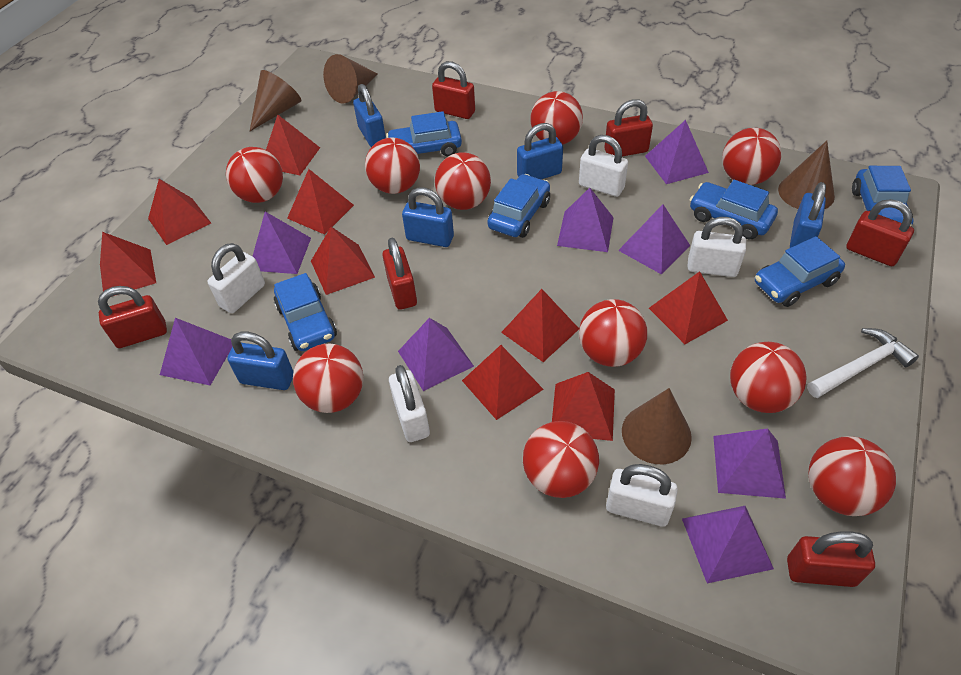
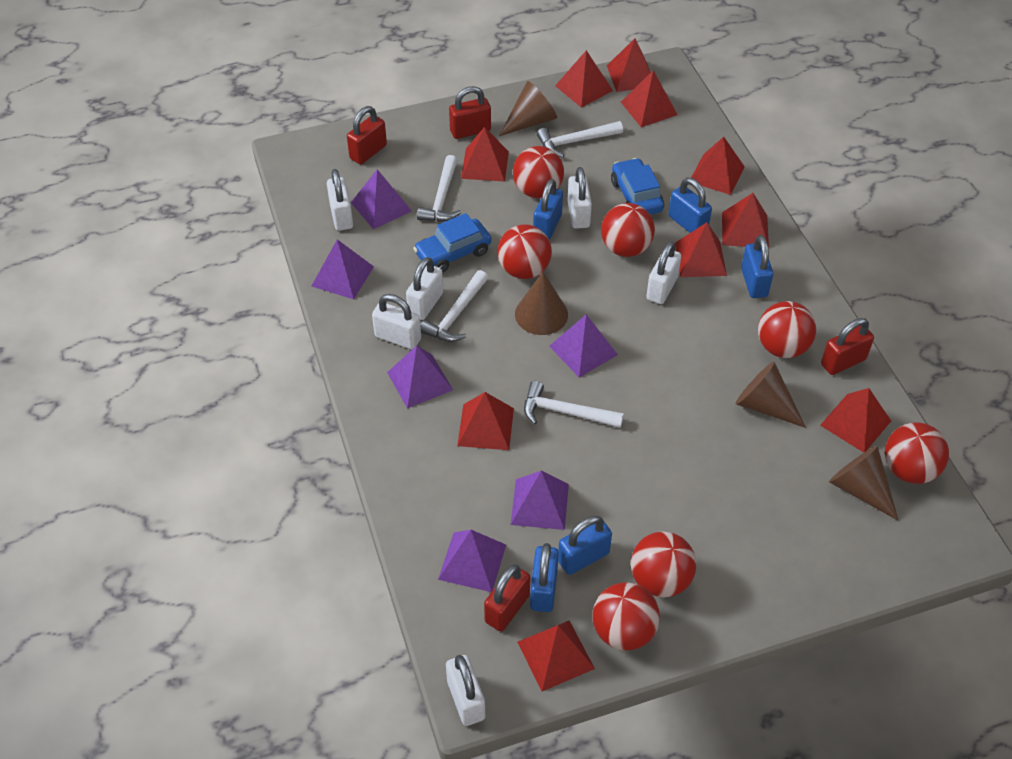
blue car: 6 -> 2
purple pyramid: 8 -> 6
red ball: 10 -> 7
red padlock: 6 -> 4
red pyramid: 9 -> 10
white hammer: 1 -> 4
white padlock: 5 -> 6

